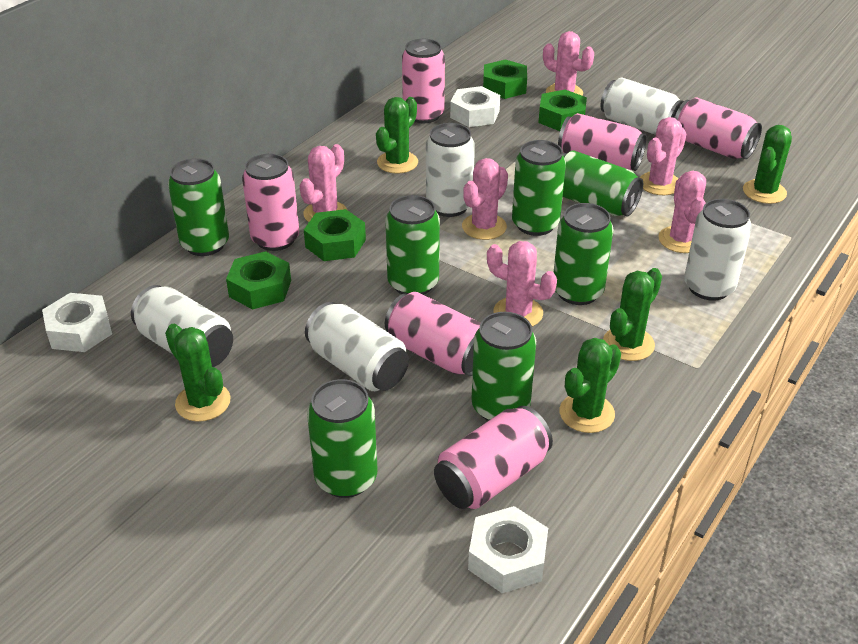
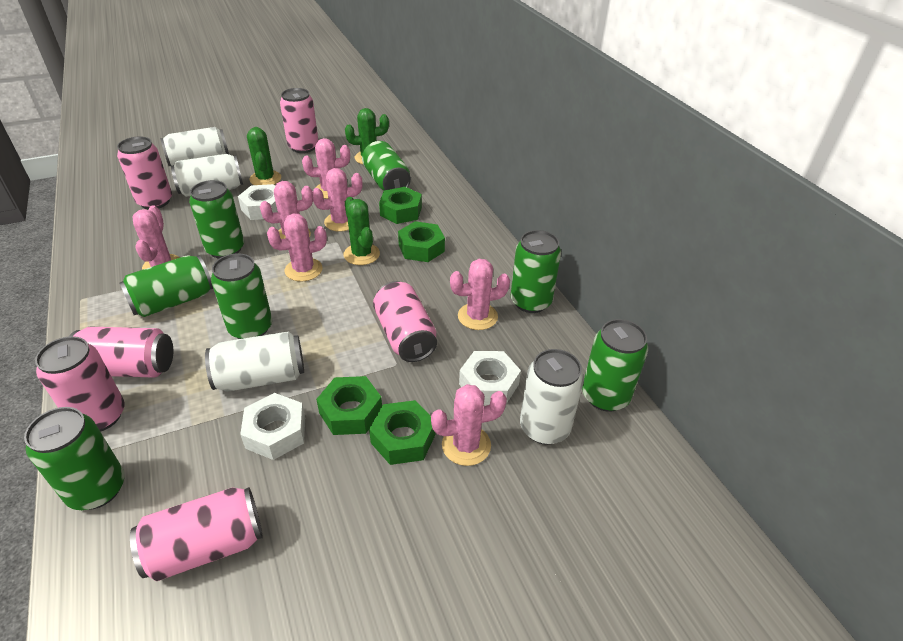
green cactus: 5 -> 3
pink cactus: 6 -> 7
white can: 5 -> 4

